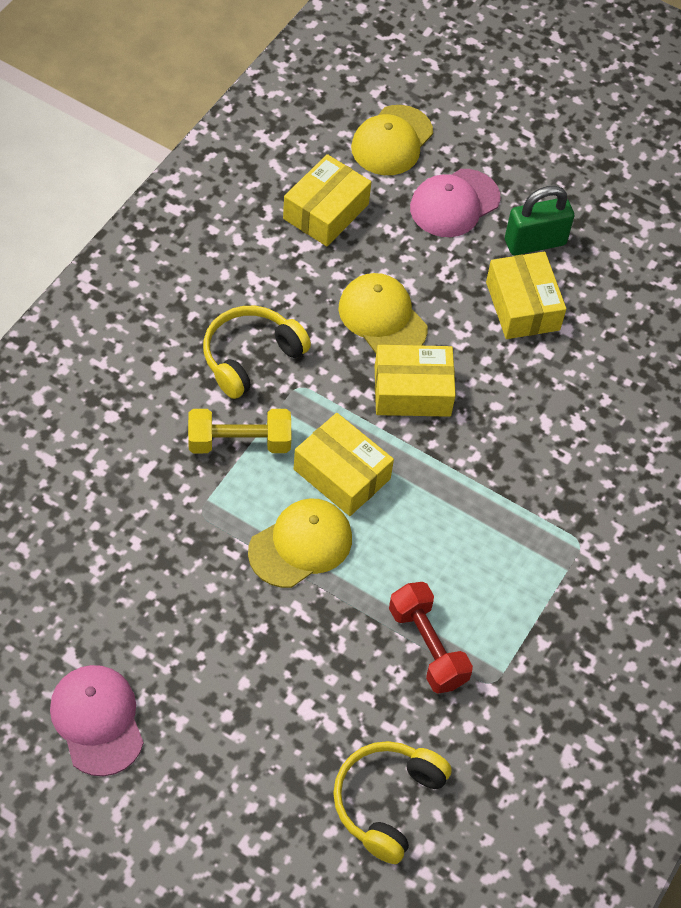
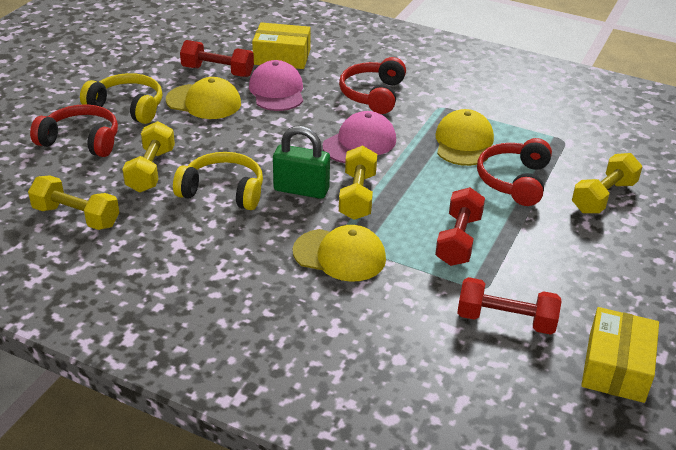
red dumbbell: 1 -> 3
red headphones: 0 -> 3
yellow box: 4 -> 2
yellow dumbbell: 1 -> 4

